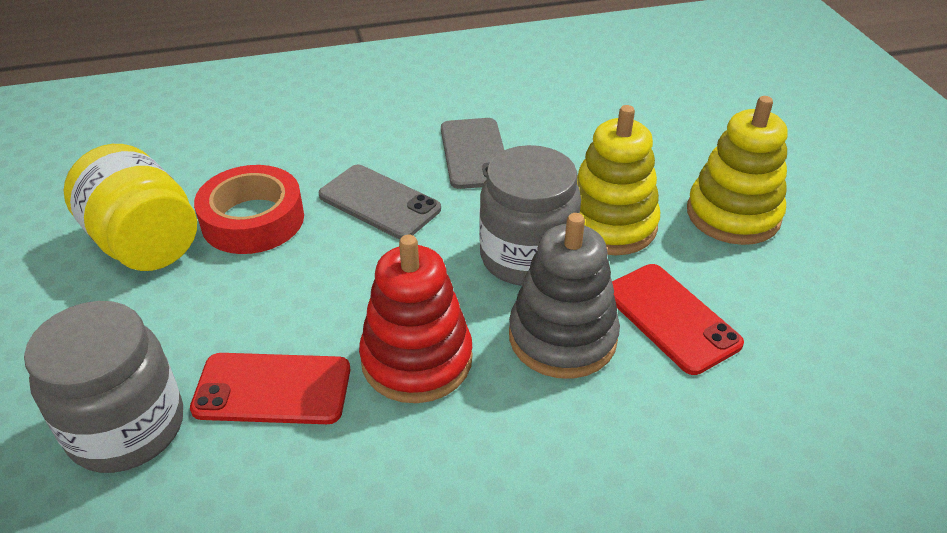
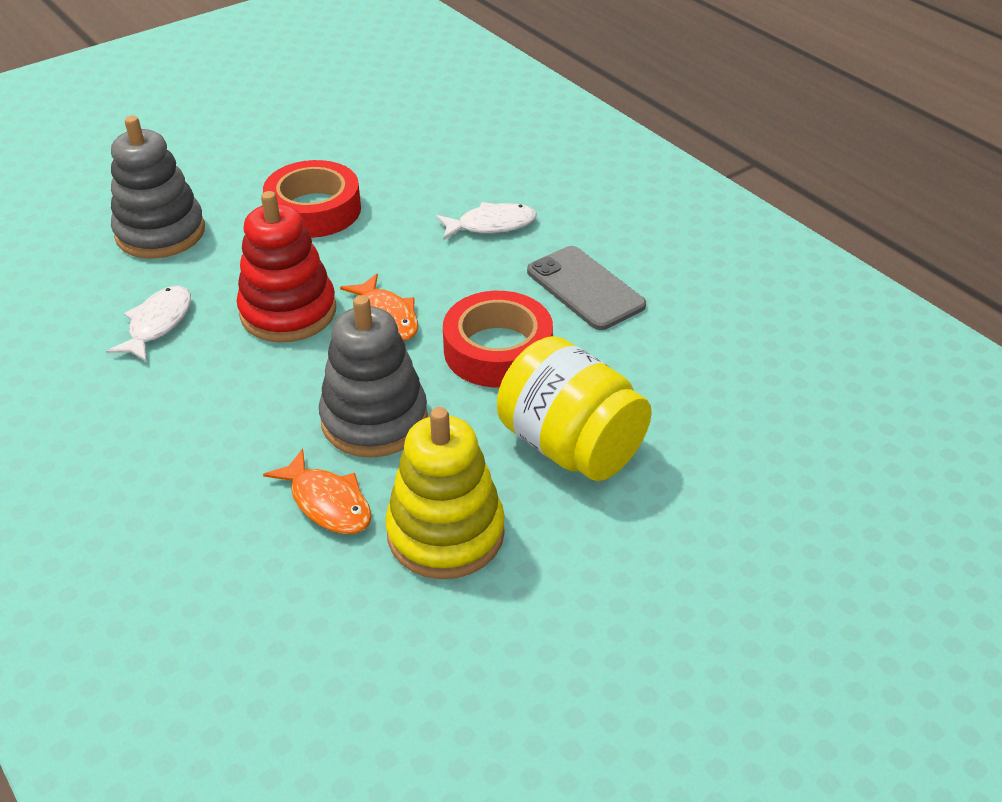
grey jar: 2 -> 0
grey phone: 2 -> 1
grey stacking toy: 1 -> 2
orange fish: 0 -> 2
red phone: 2 -> 0
red tape: 1 -> 2
white fish: 0 -> 2
yellow stacking toy: 2 -> 1

